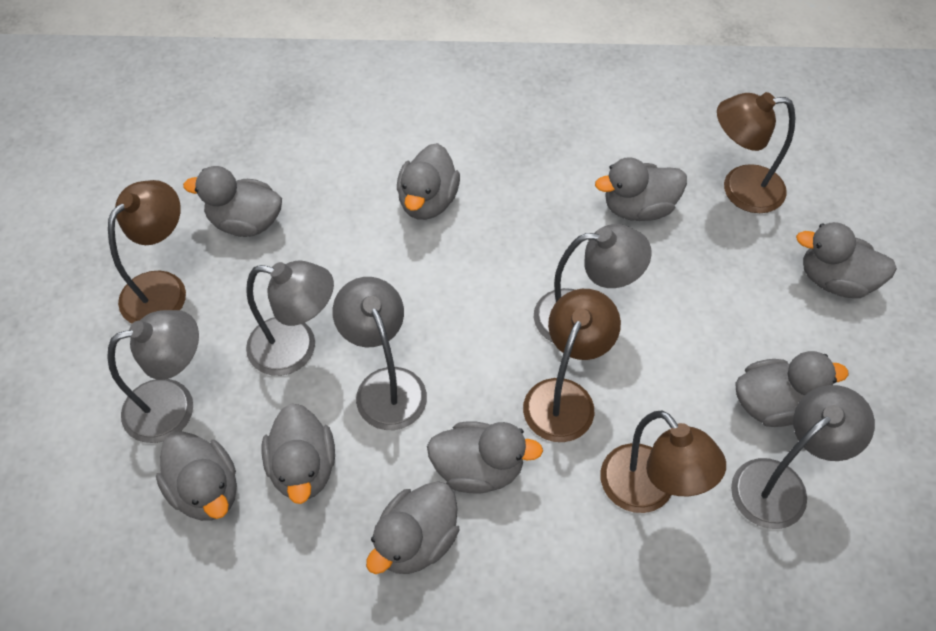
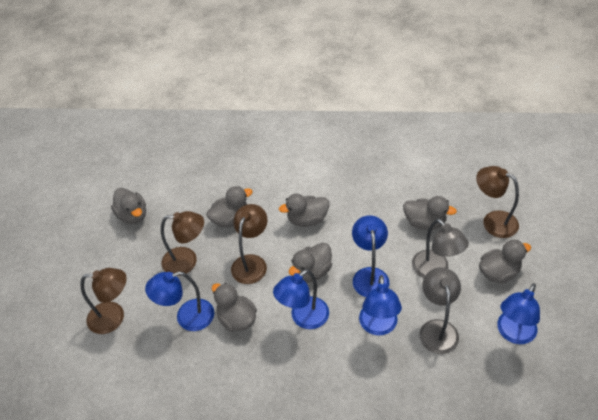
blue lamp: 0 -> 5
grey duck: 9 -> 7
grey lamp: 5 -> 2

